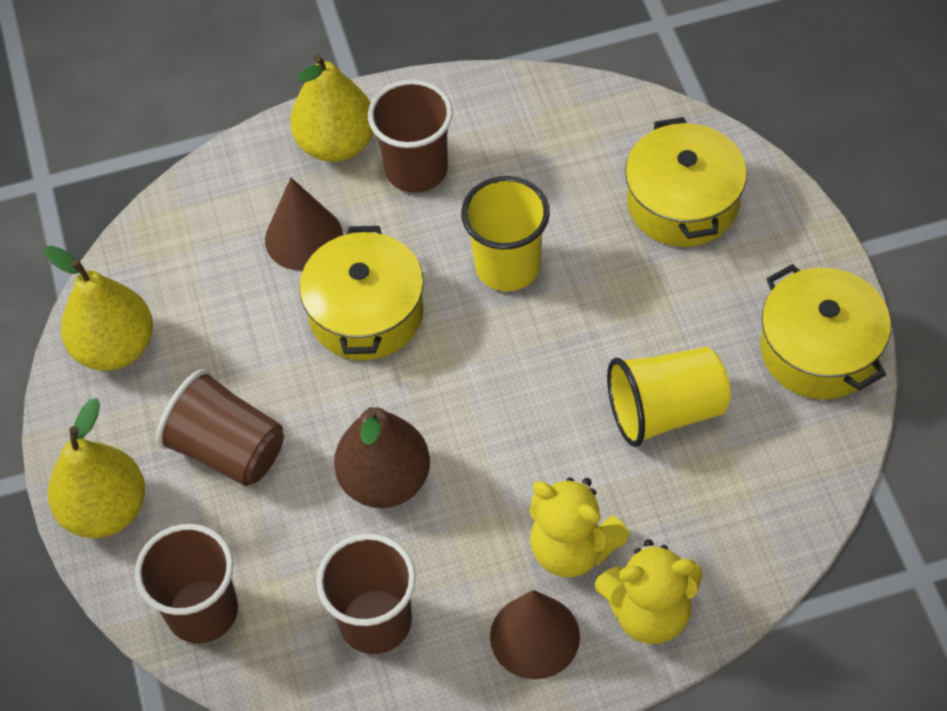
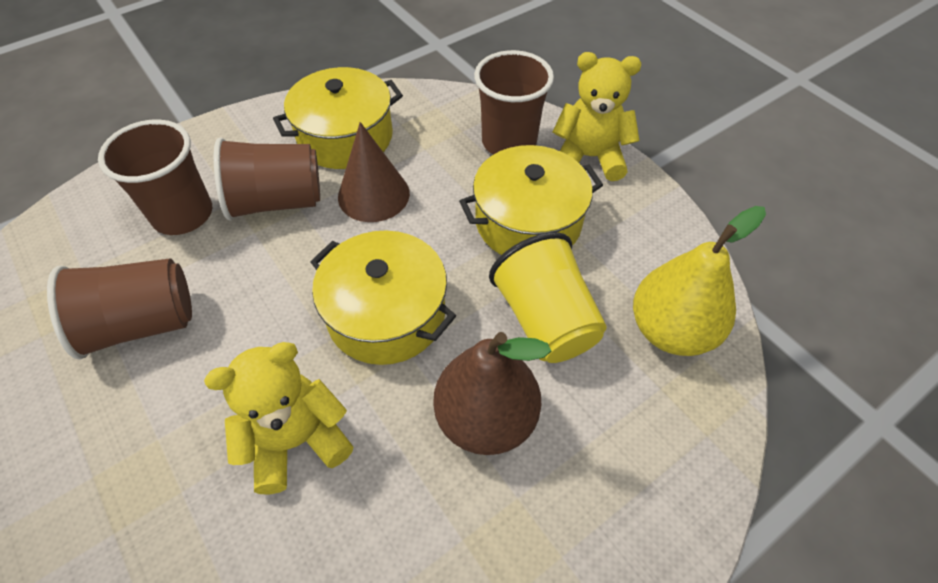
brown cone: 2 -> 1
yellow cup: 2 -> 1
yellow pear: 3 -> 1

